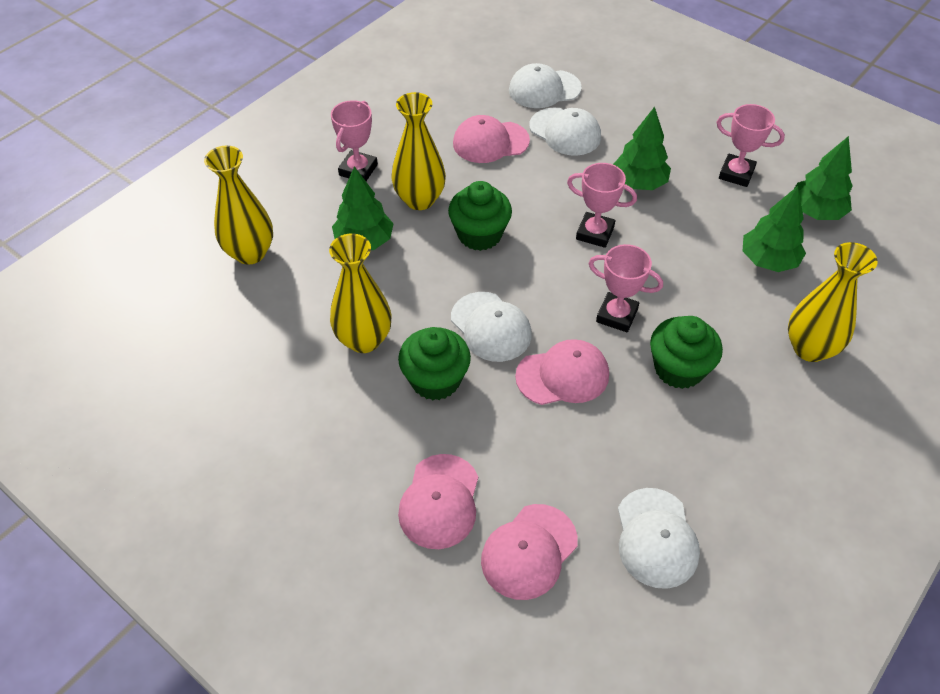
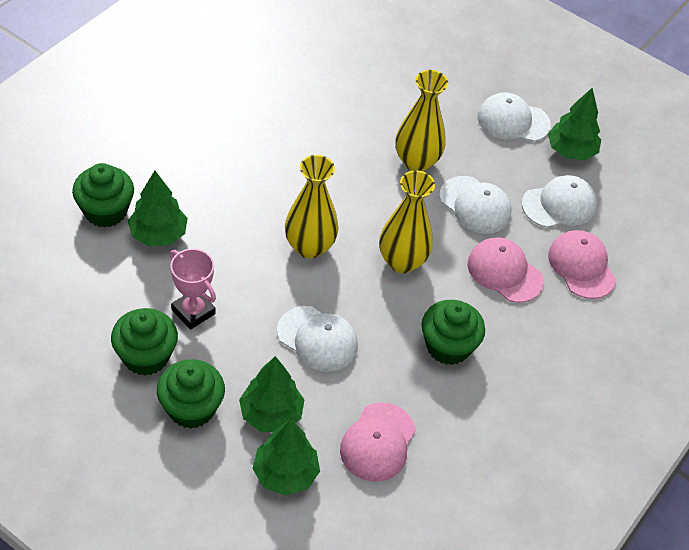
green cupcake: 3 -> 4
pink cap: 4 -> 3
pink trophy: 4 -> 1
yellow vase: 4 -> 3

